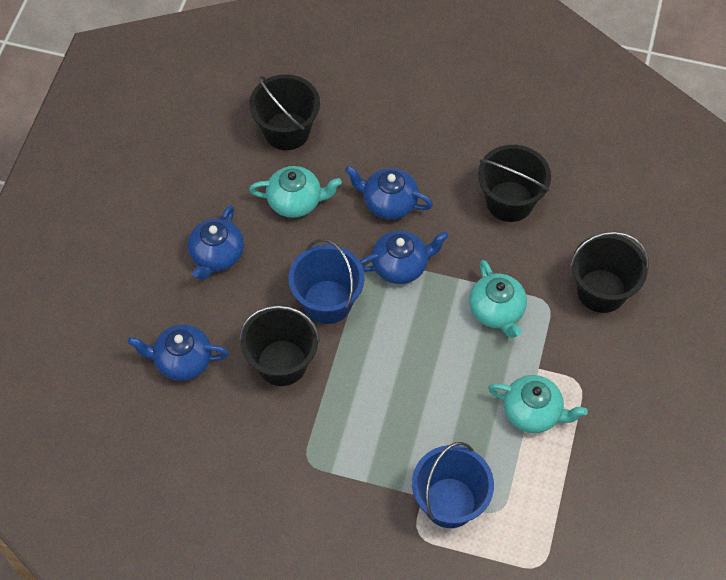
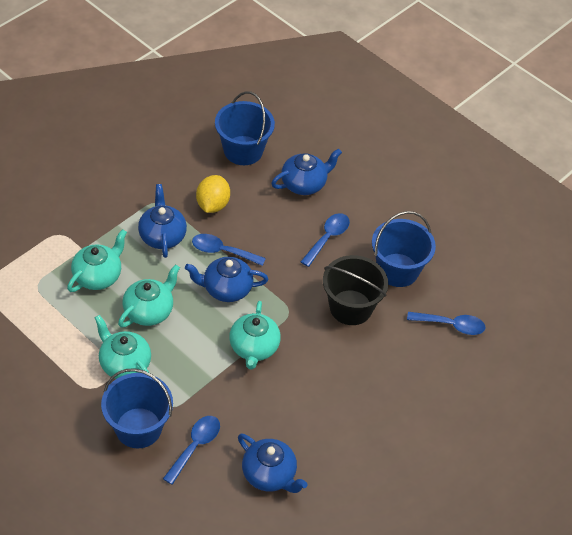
black bucket: 4 -> 1
blue bucket: 2 -> 3
blue spoon: 0 -> 4
turquoise teapot: 3 -> 4
yellow lemon: 0 -> 1

